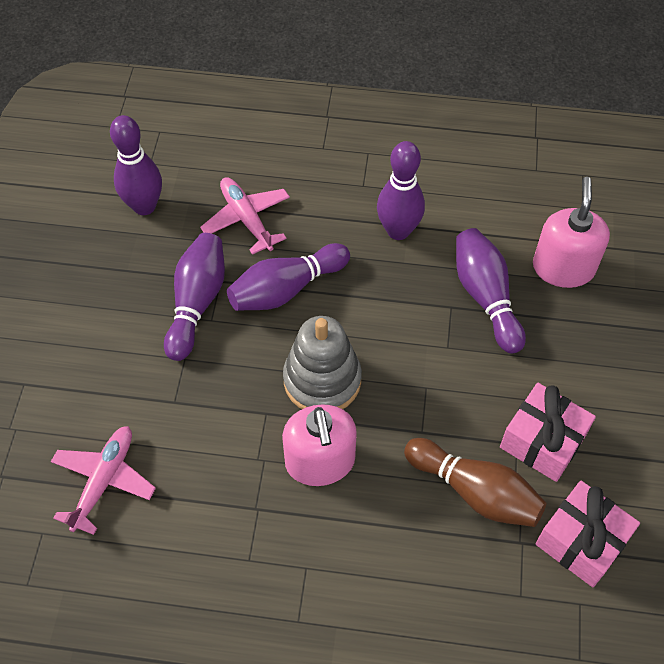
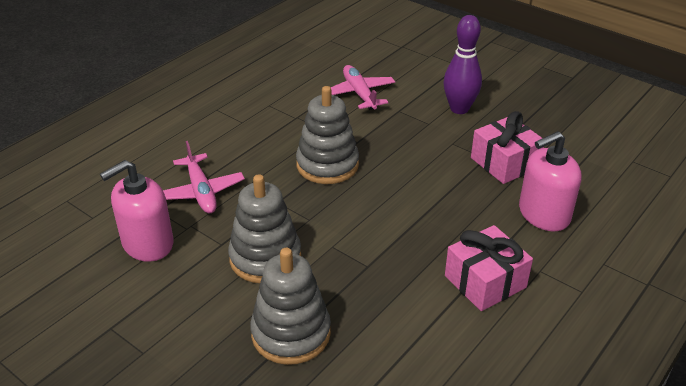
brown bowling pin: 1 -> 0
grey stacking toy: 1 -> 3
purple bowling pin: 5 -> 1

